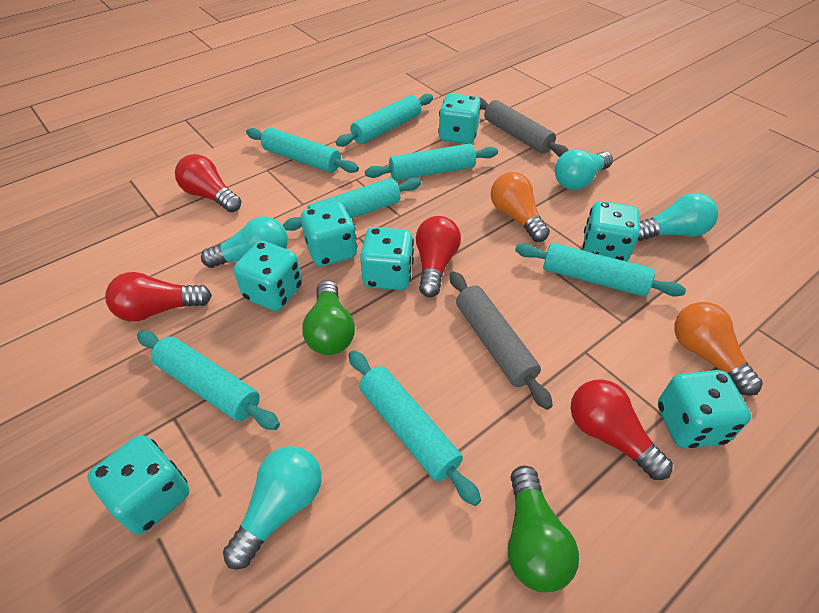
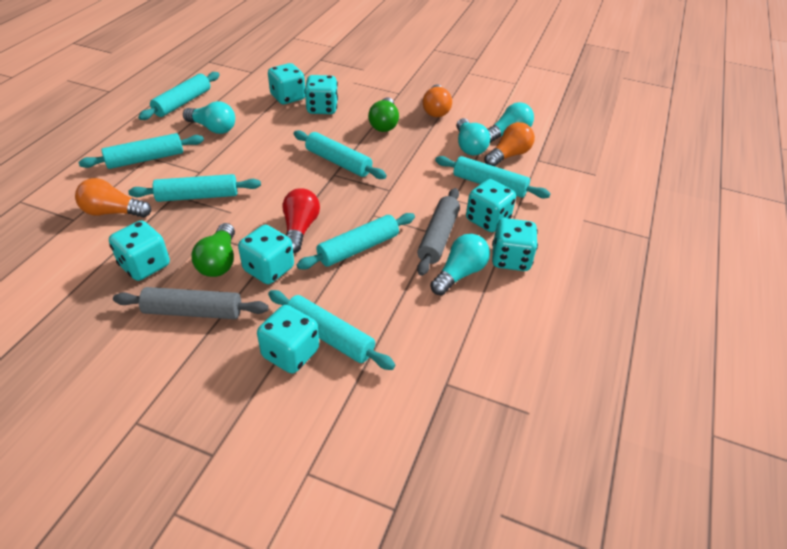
orange light bulb: 2 -> 3
red light bulb: 4 -> 1

